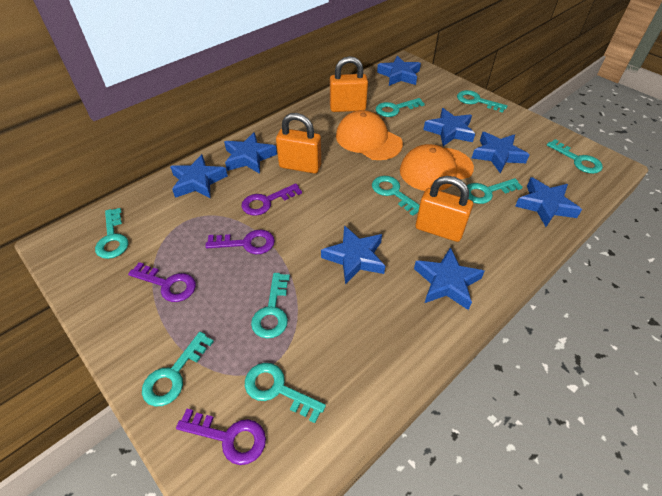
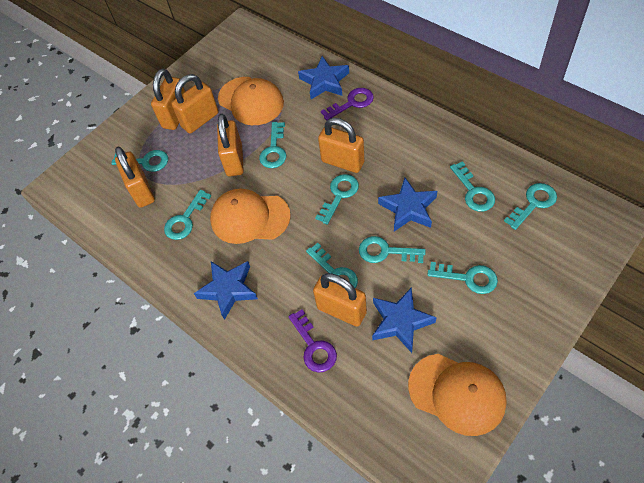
blue star: 8 -> 4
orange cap: 2 -> 3
orange padlock: 3 -> 6
purple key: 4 -> 2

